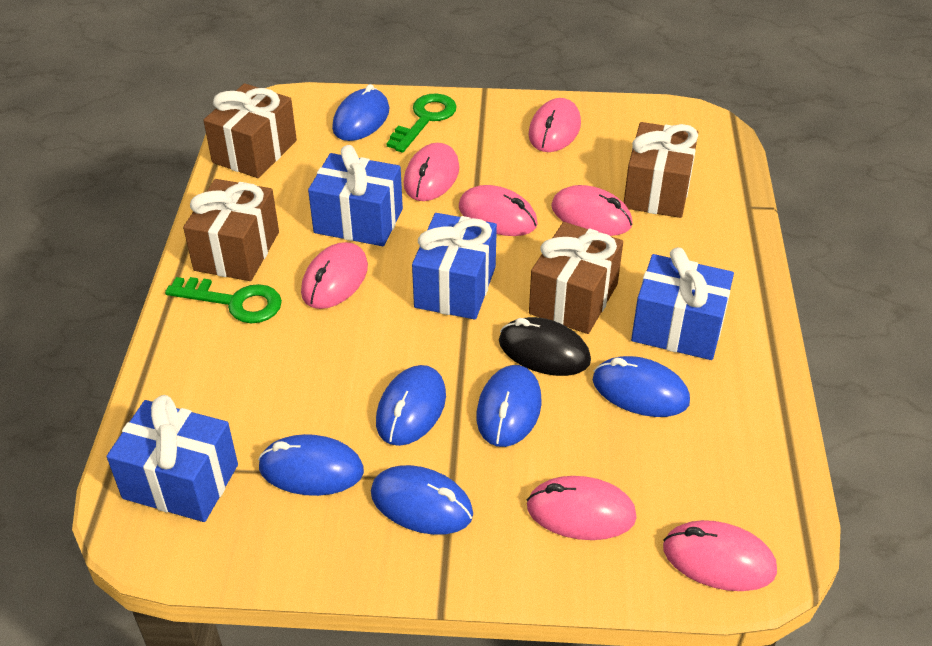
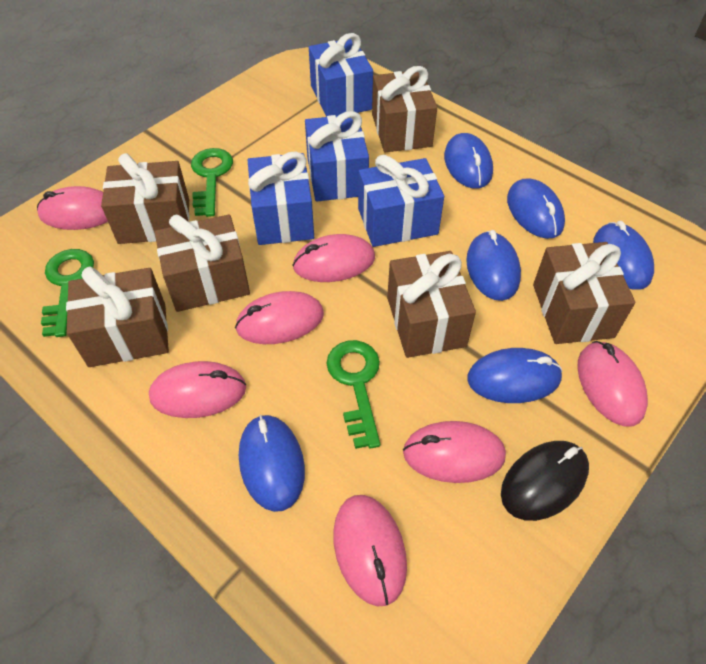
brown gift: 4 -> 6
green key: 2 -> 3

